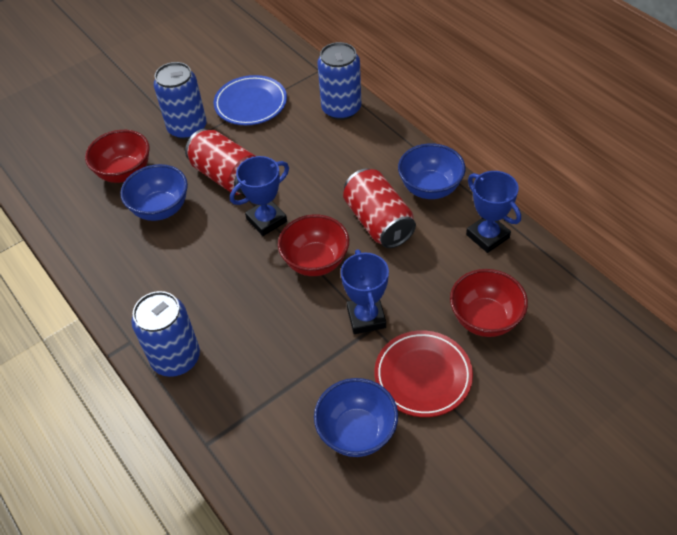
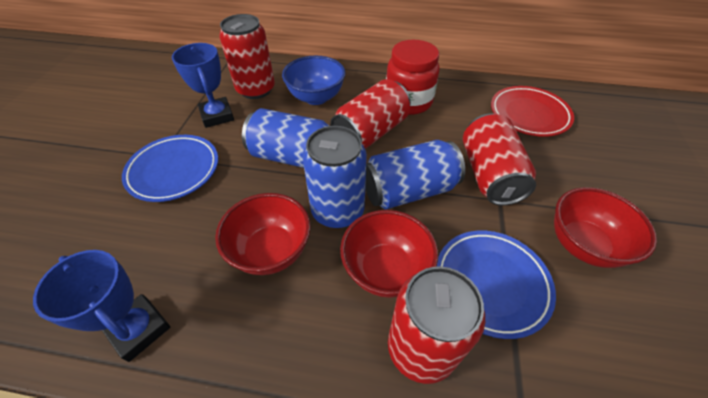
blue bowl: 3 -> 1
blue plate: 1 -> 2
blue trophy: 3 -> 2
red can: 2 -> 4
red jar: 0 -> 1

